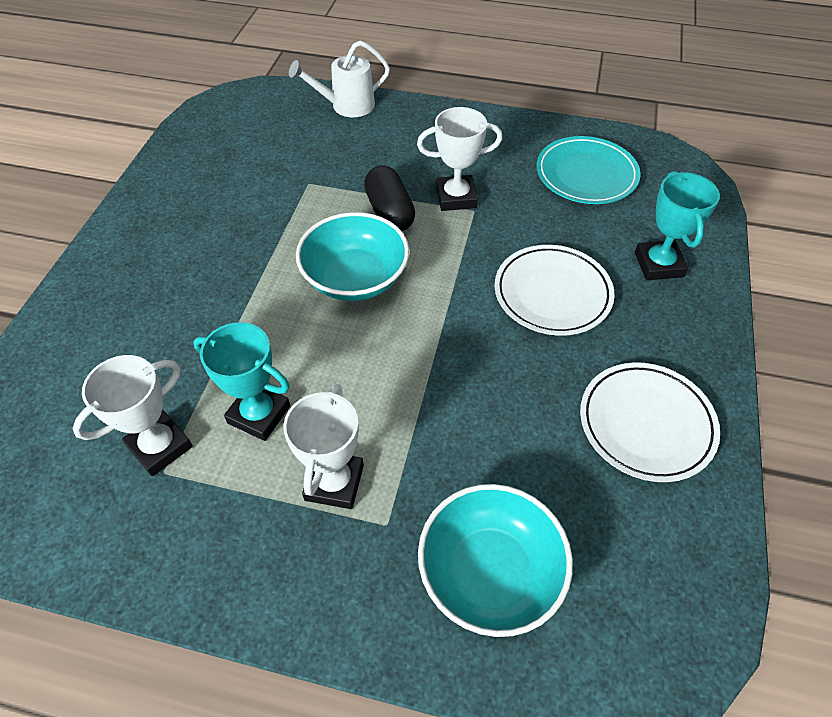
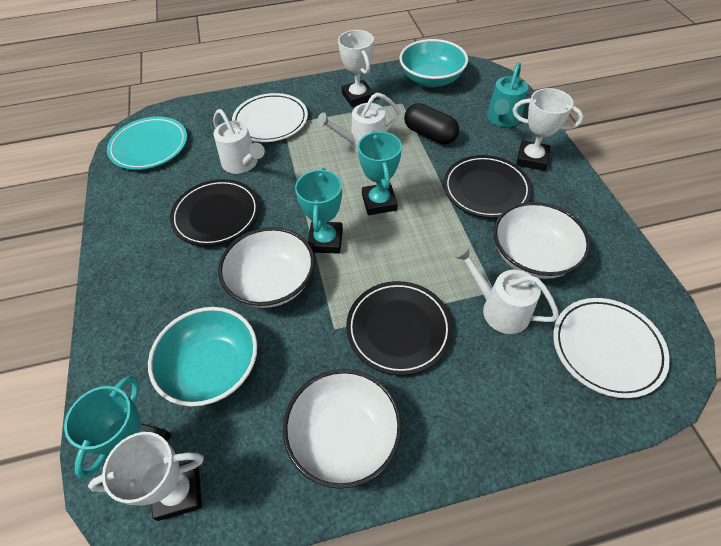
black plate: 0 -> 3
turquoise trophy: 2 -> 3
turquoise watering can: 0 -> 1
white bowl: 0 -> 3
white watering can: 1 -> 3

